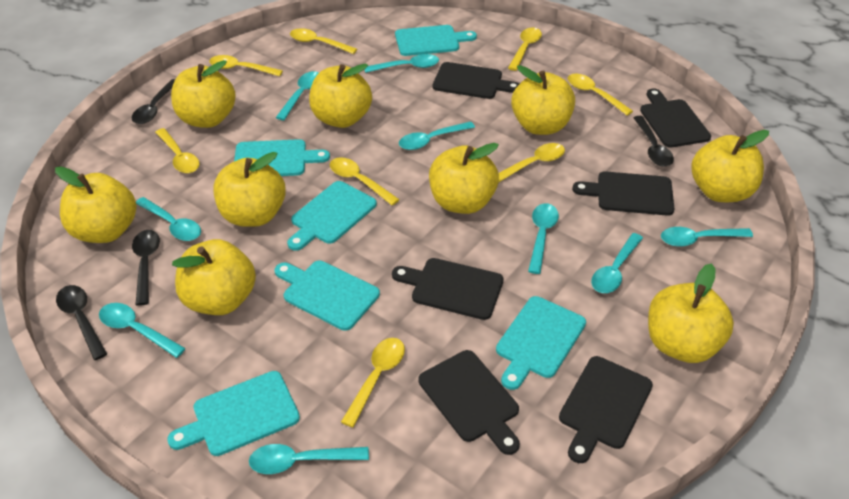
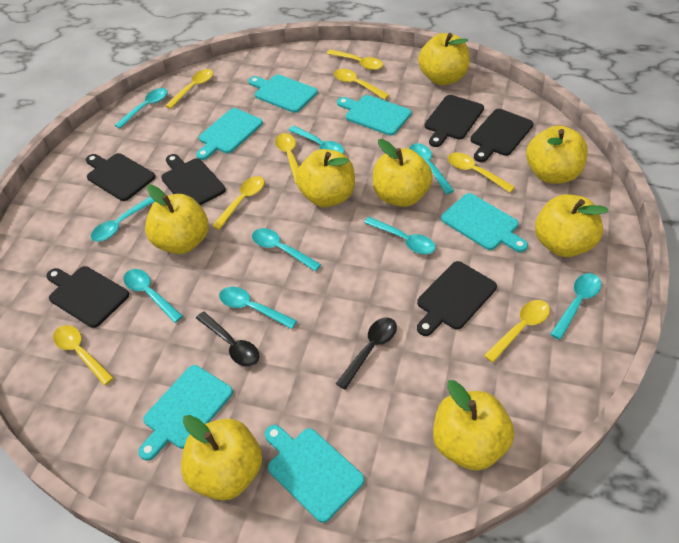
black spoon: 4 -> 2
yellow apple: 9 -> 8

